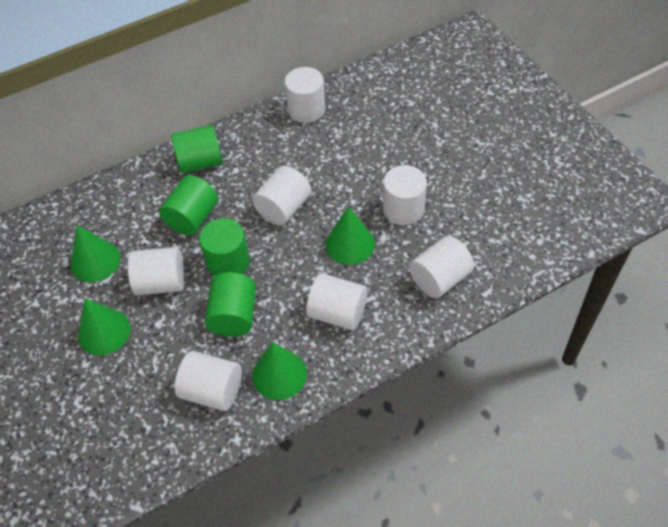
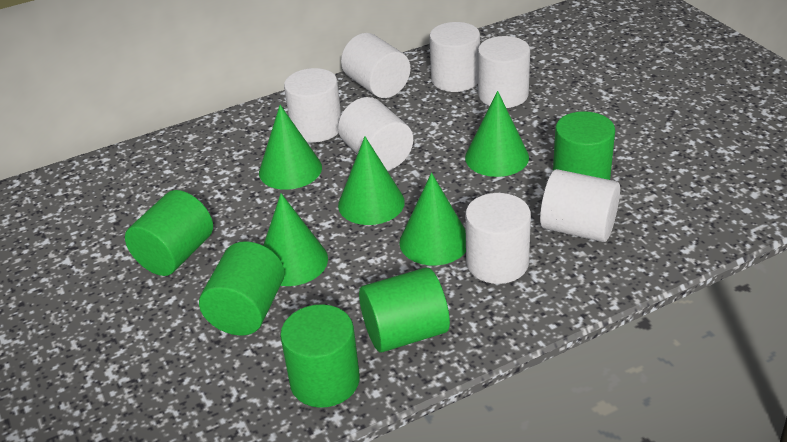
green cone: 4 -> 5
green cylinder: 4 -> 5

